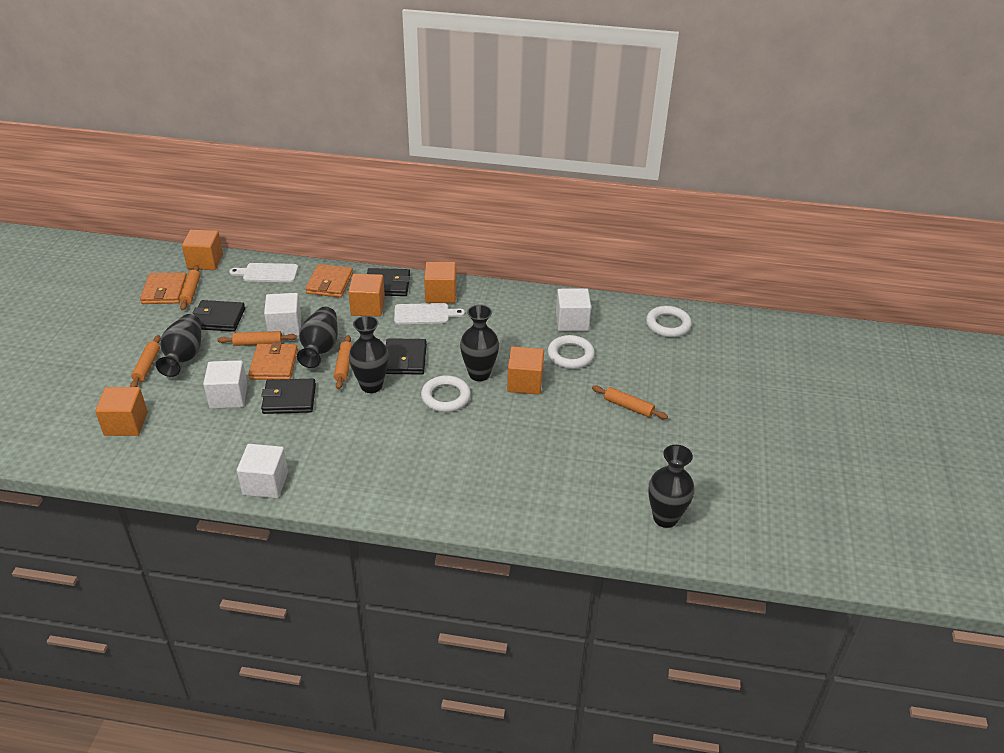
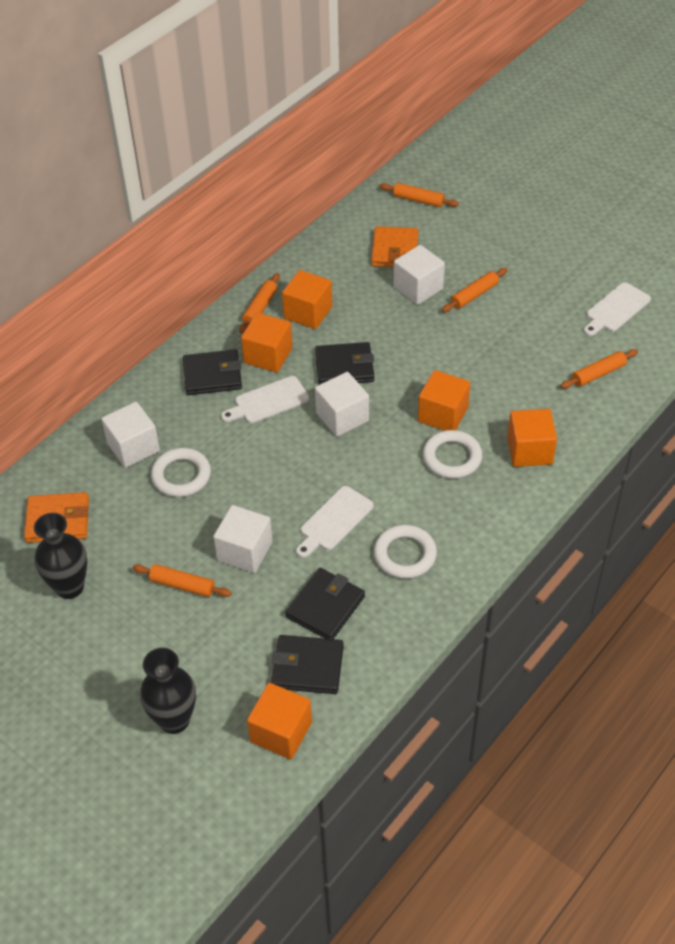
black vase: 5 -> 2
orange wallet: 3 -> 2
white cutting board: 2 -> 3

